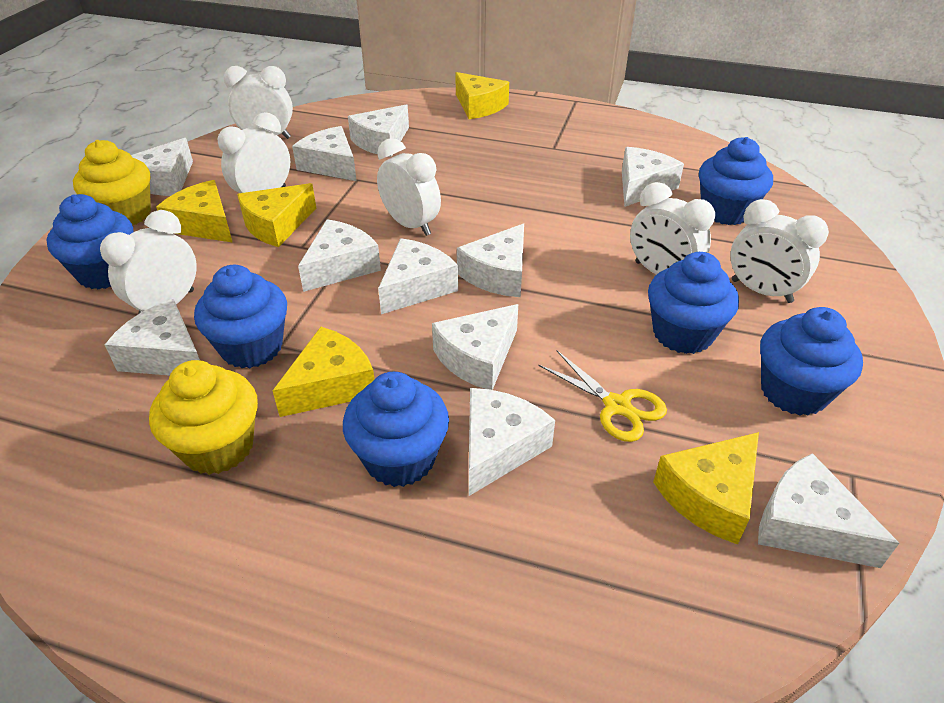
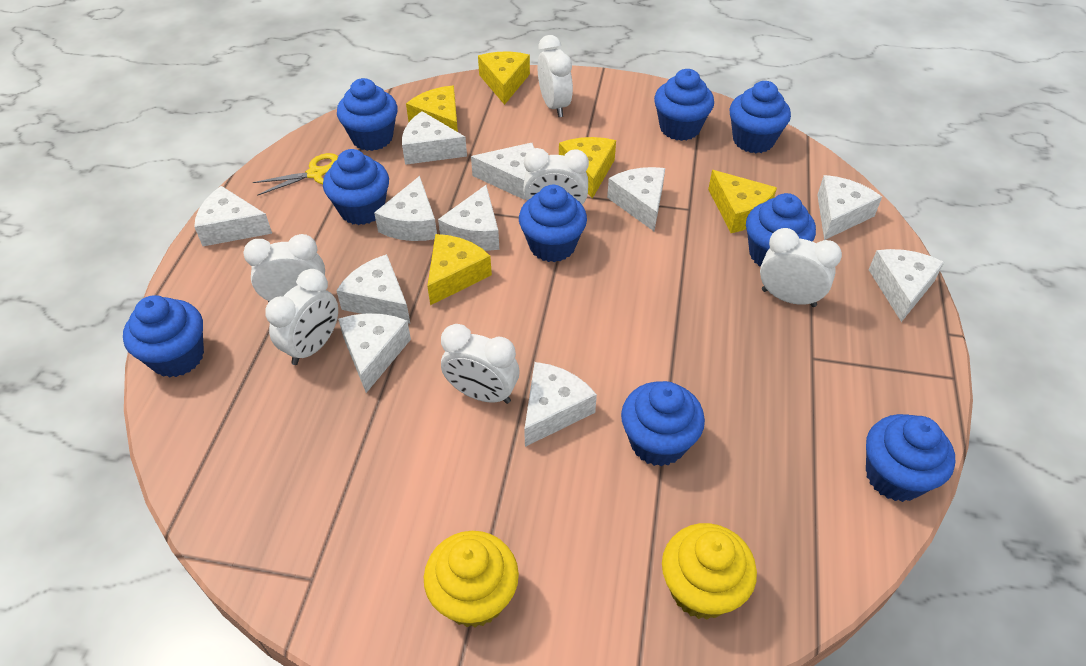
blue cupcake: 6 -> 9

